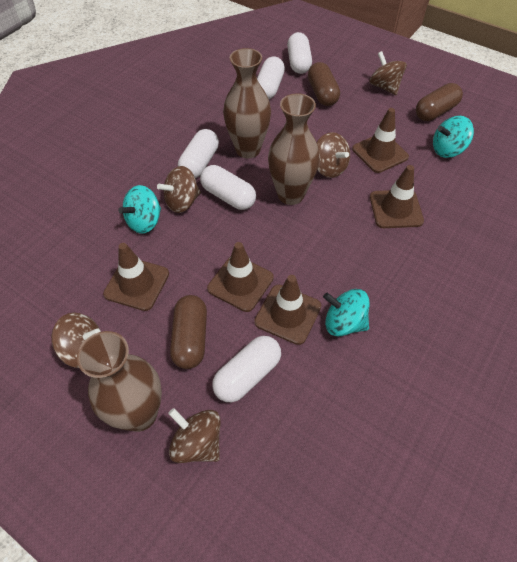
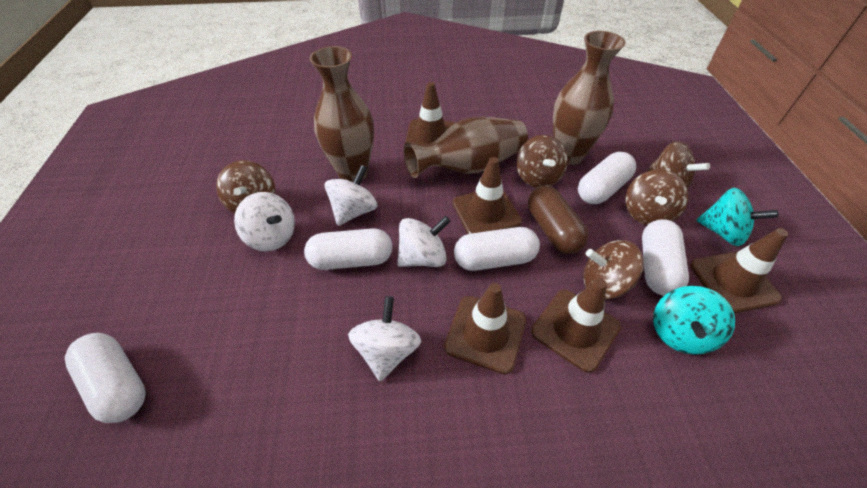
brown capsule: 3 -> 1
turquoise spinning top: 3 -> 2
white spinning top: 0 -> 4

